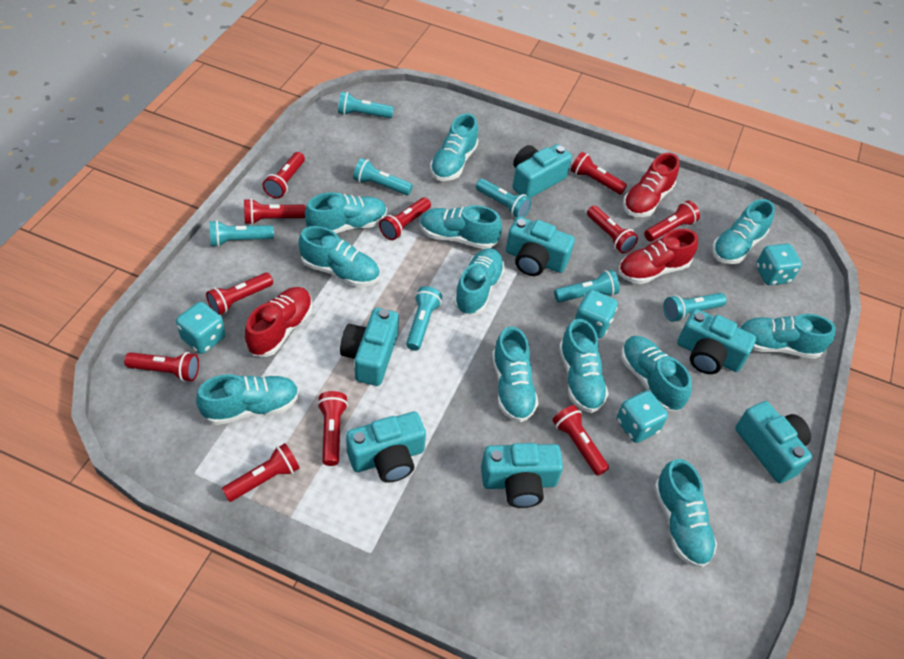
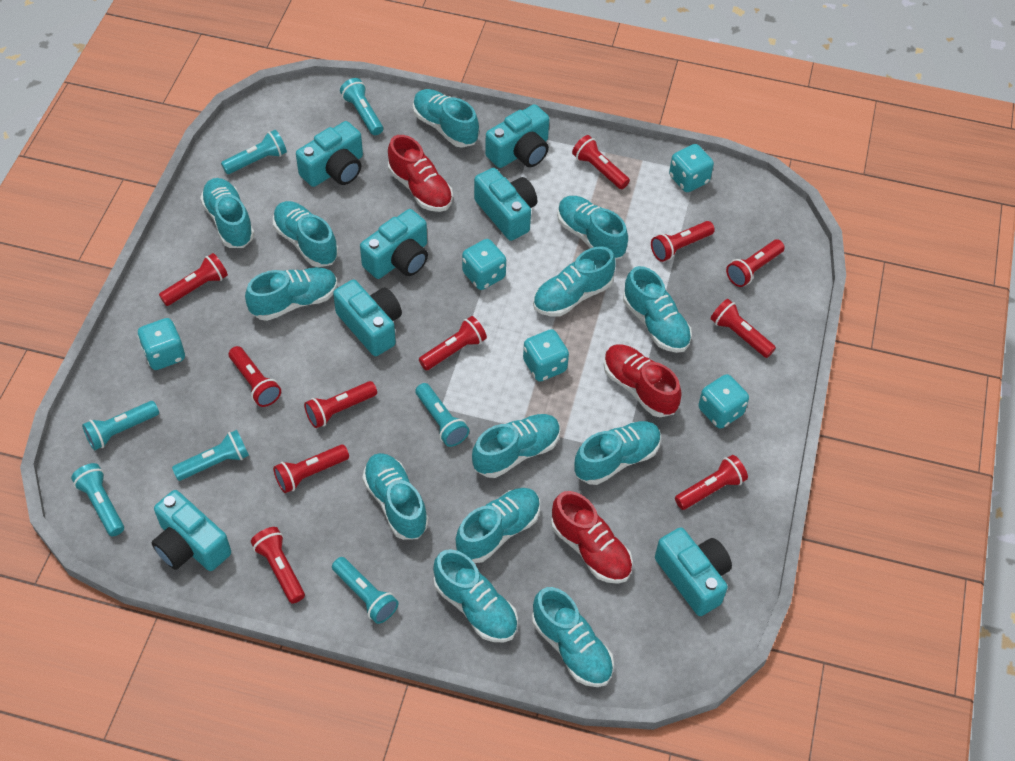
turquoise dice: 4 -> 5
turquoise shoe: 12 -> 13

